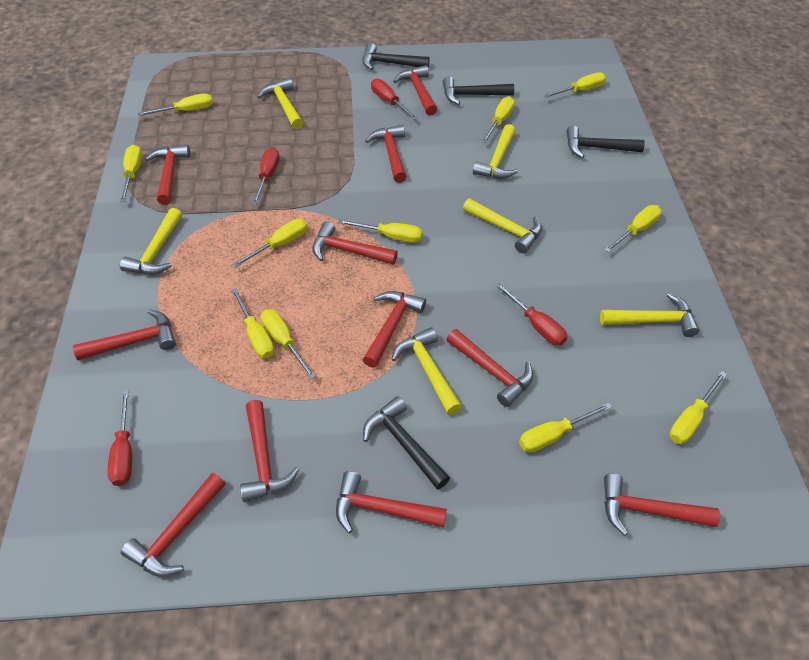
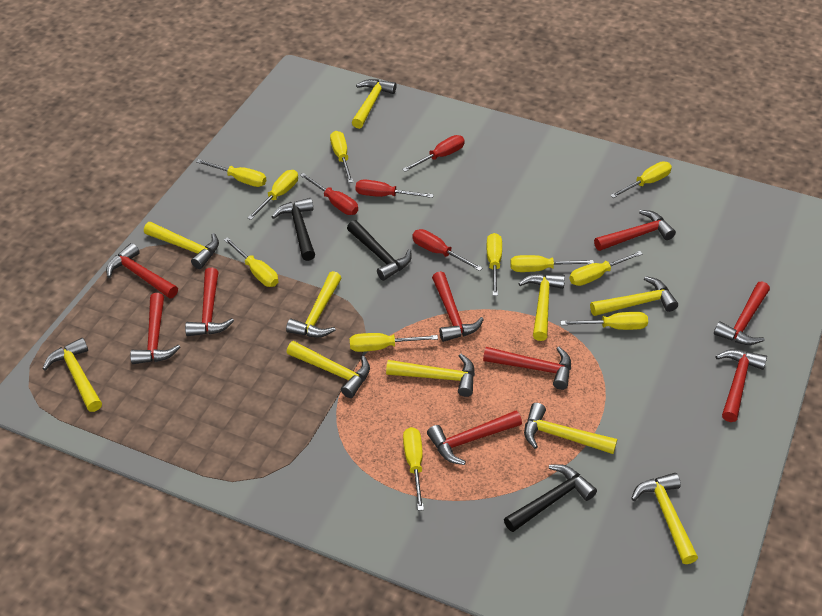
black hammer: 4 -> 3
red hammer: 11 -> 9
yellow hammer: 6 -> 10

